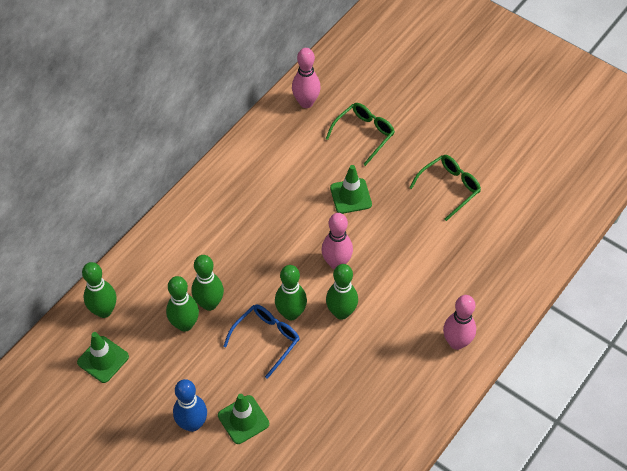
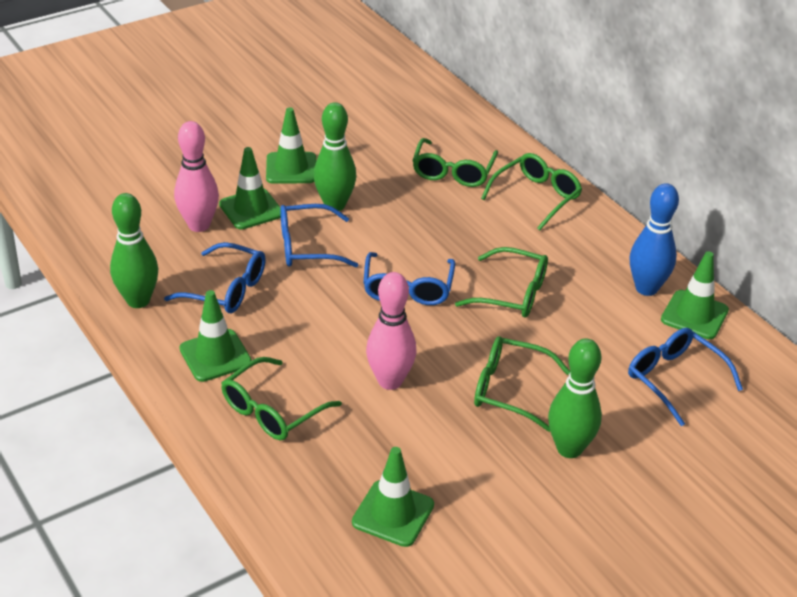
blue glasses: 1 -> 4
green bowling pin: 5 -> 3
green glasses: 2 -> 5
green traffic cone: 3 -> 5
pink bowling pin: 3 -> 2

